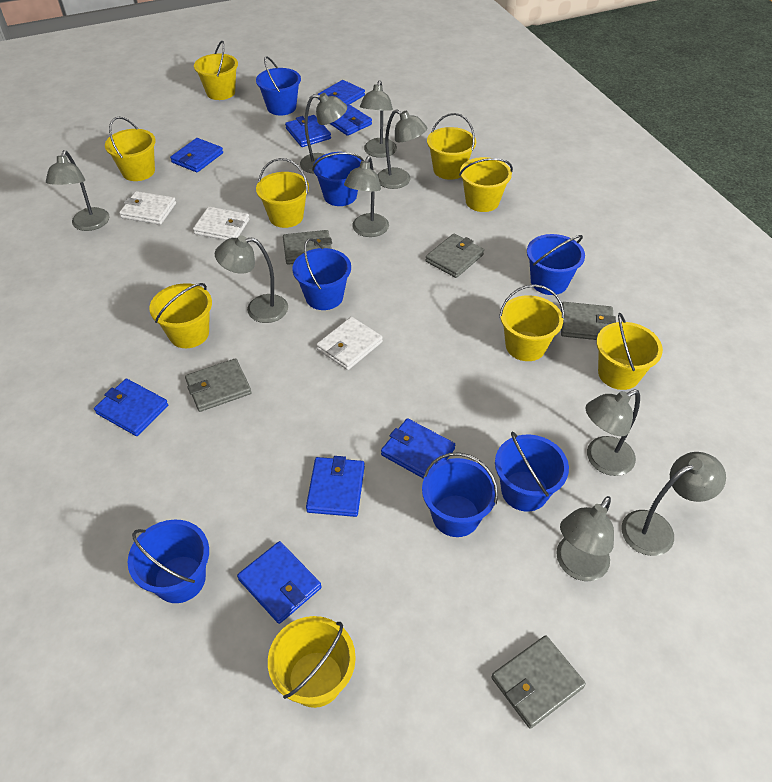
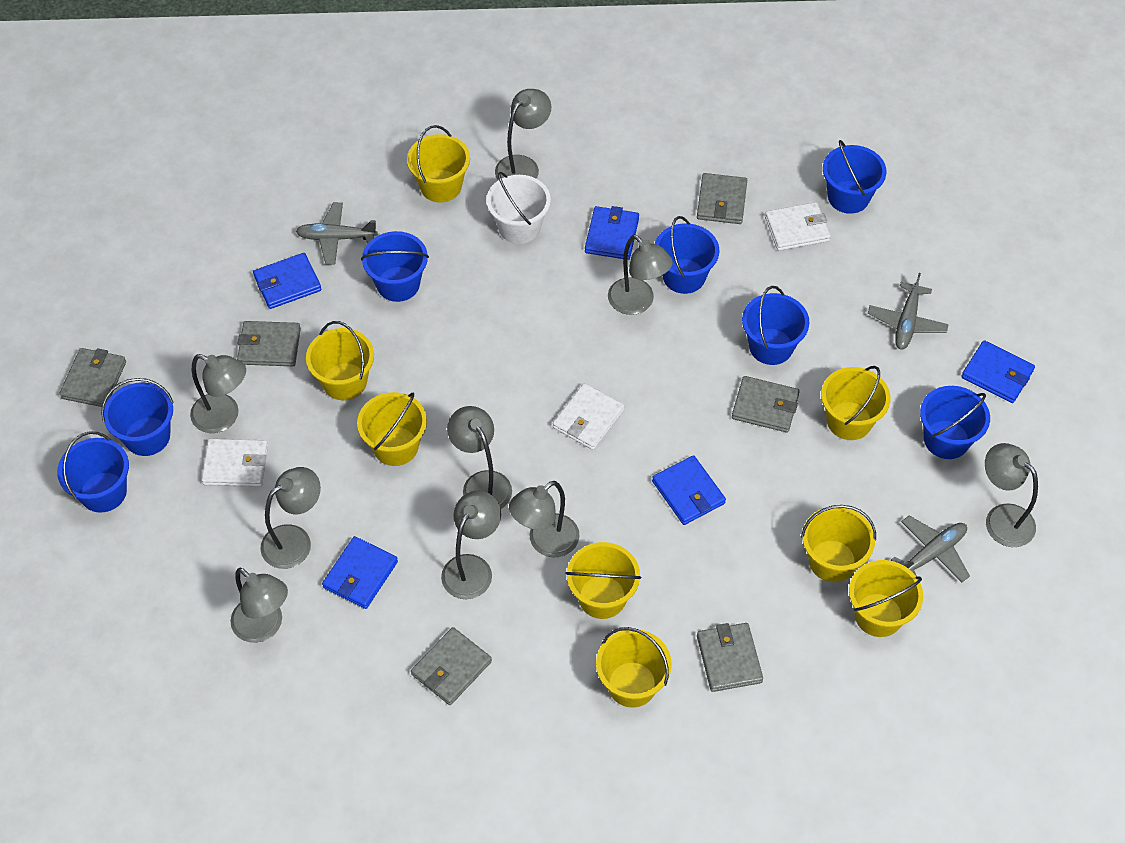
blue wallet: 8 -> 5
grey plane: 0 -> 3
grey wallet: 5 -> 6
white bucket: 0 -> 1
yellow bucket: 9 -> 8

